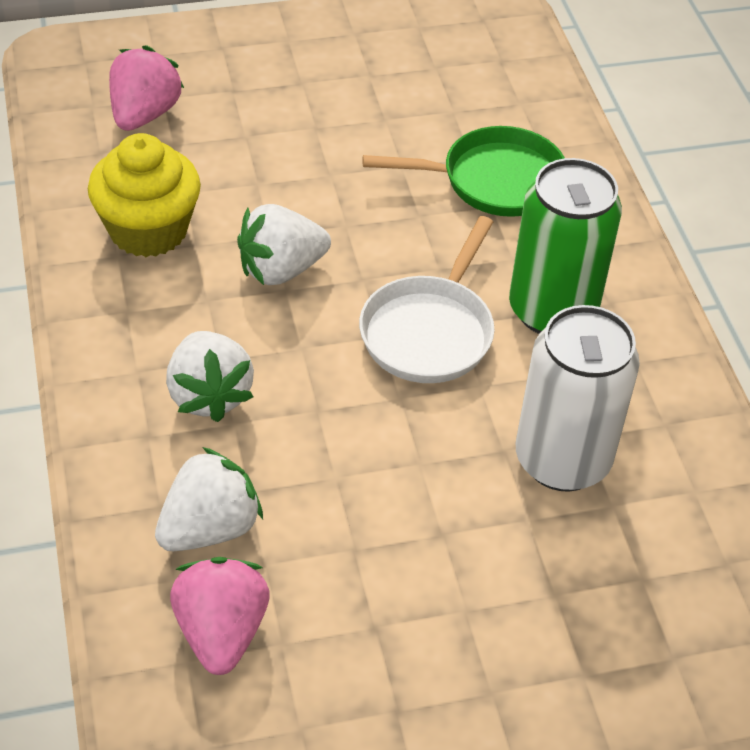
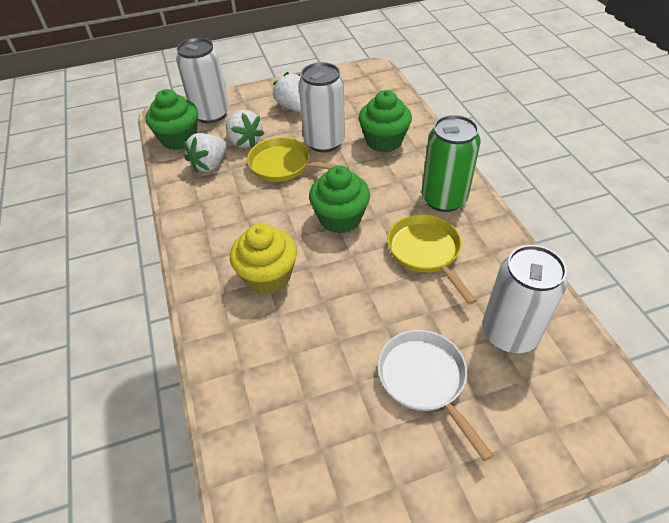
green cupcake: 0 -> 3
green pan: 1 -> 0
pink strawberry: 2 -> 0
white can: 1 -> 3
yellow pan: 0 -> 2

